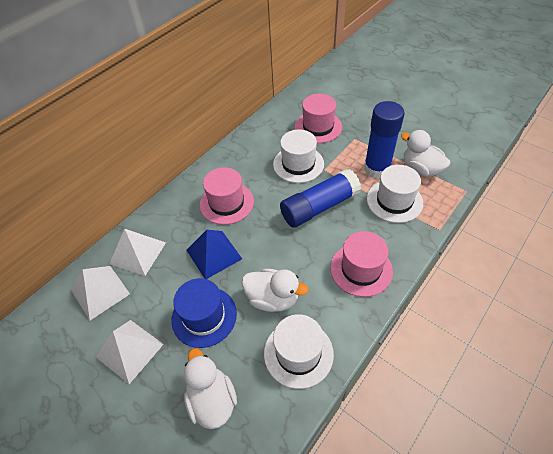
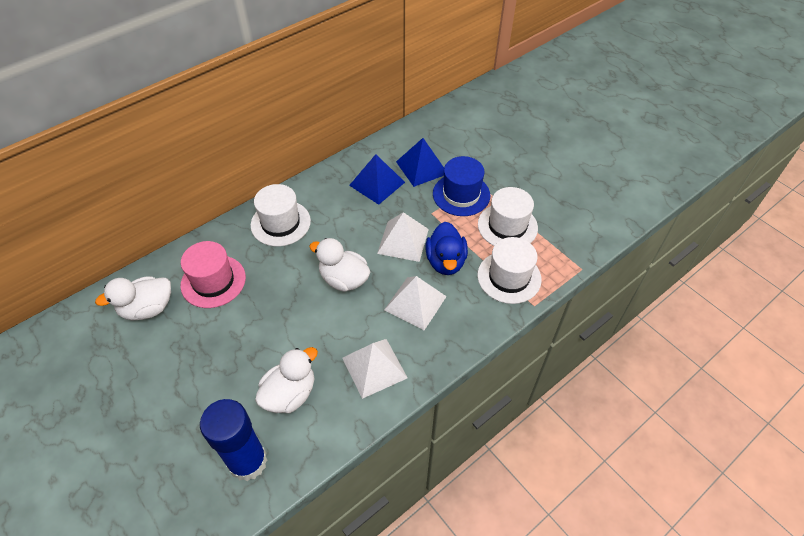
blue duck: 0 -> 1
blue glue stick: 2 -> 1
blue pyramid: 1 -> 2
pink hat: 3 -> 1

